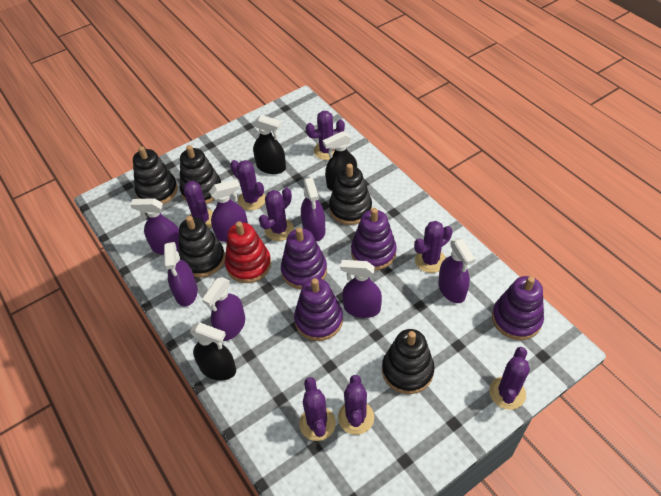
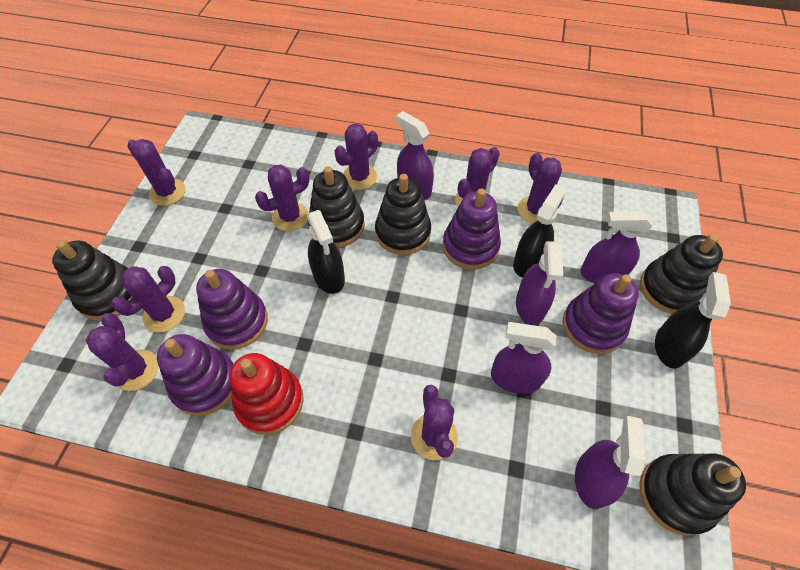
purple spray bottle: 7 -> 5

